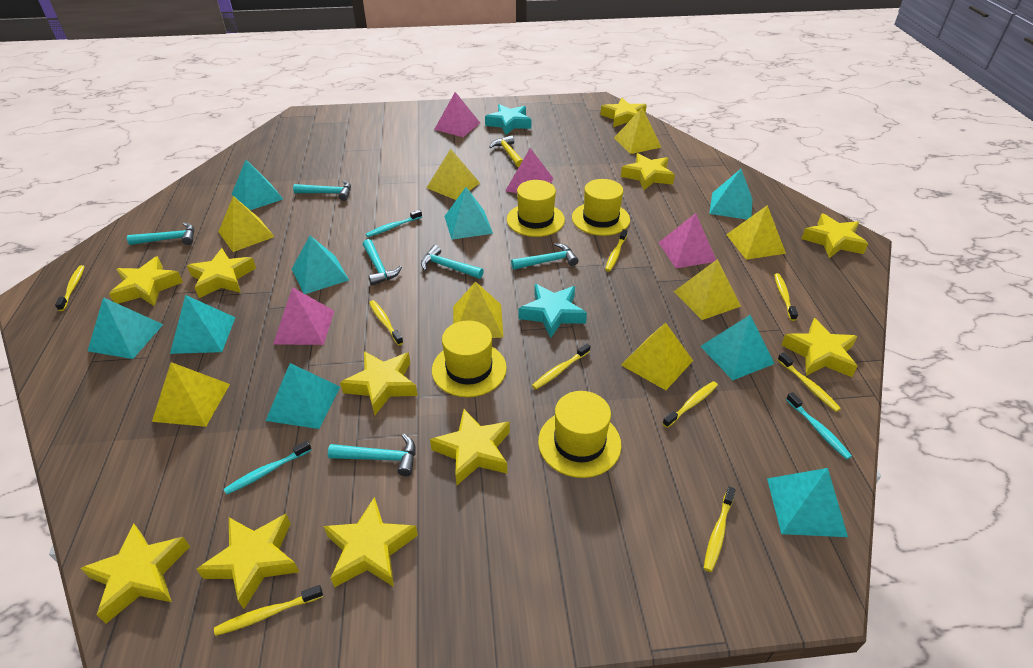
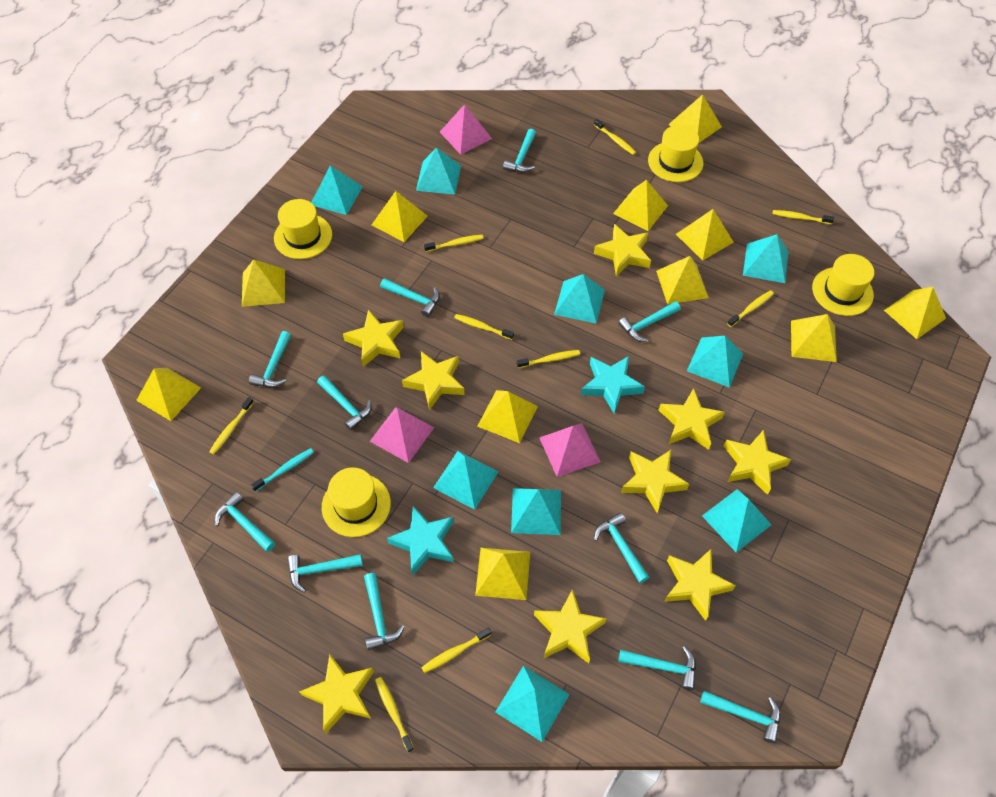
pink pyramid: 4 -> 3
turquoise hammer: 6 -> 11
turquoise toothbrush: 3 -> 1
yellow hammer: 1 -> 0
yellow pyramid: 8 -> 11
yellow star: 11 -> 9

